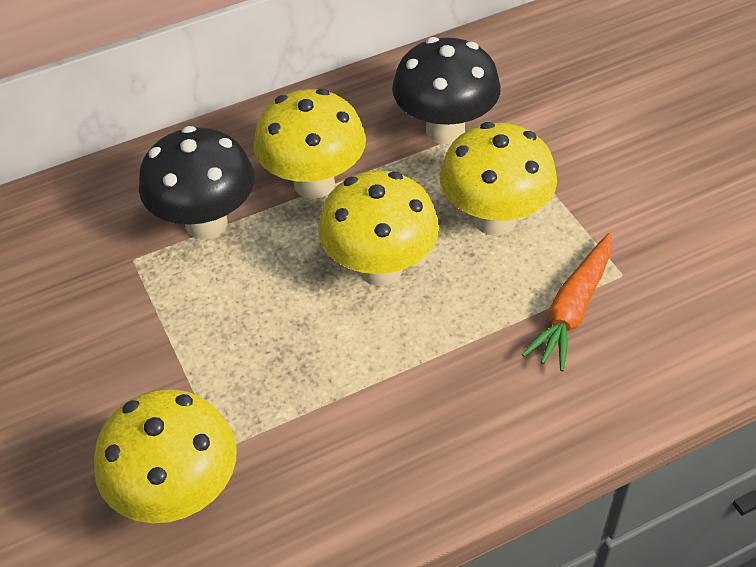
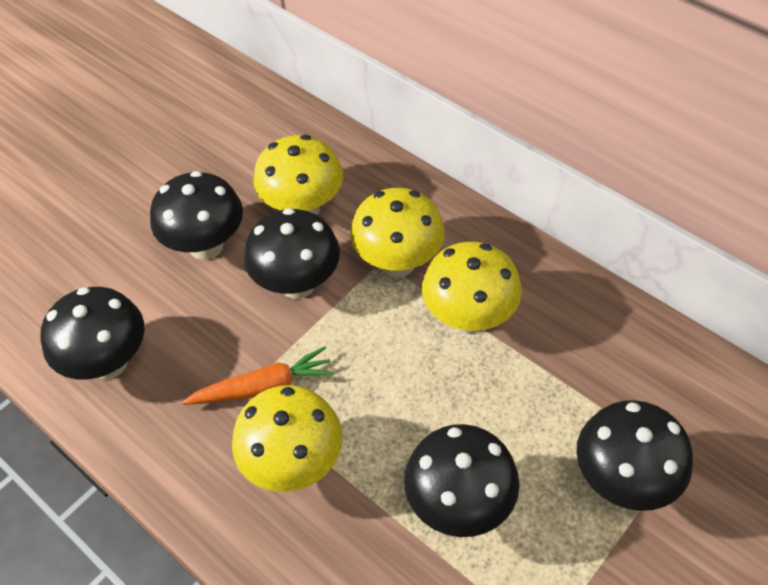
black mushroom: 2 -> 5

